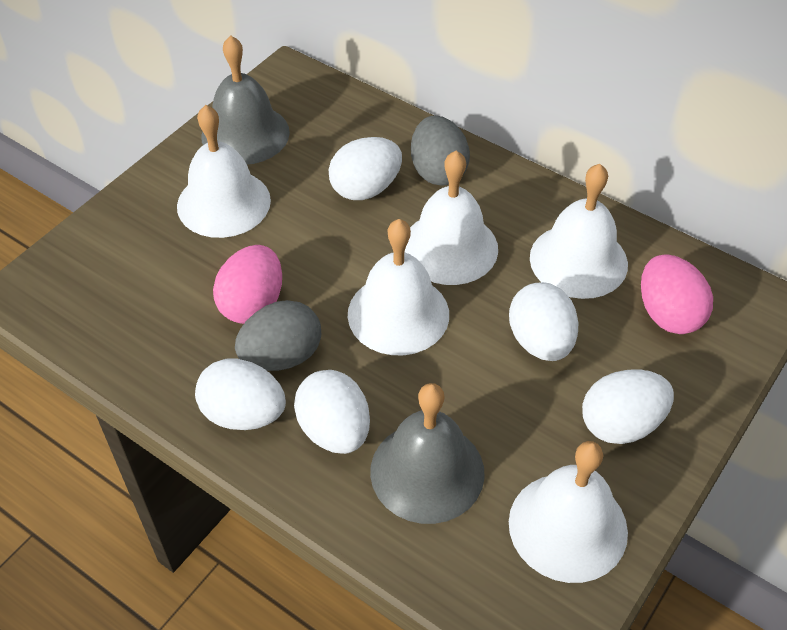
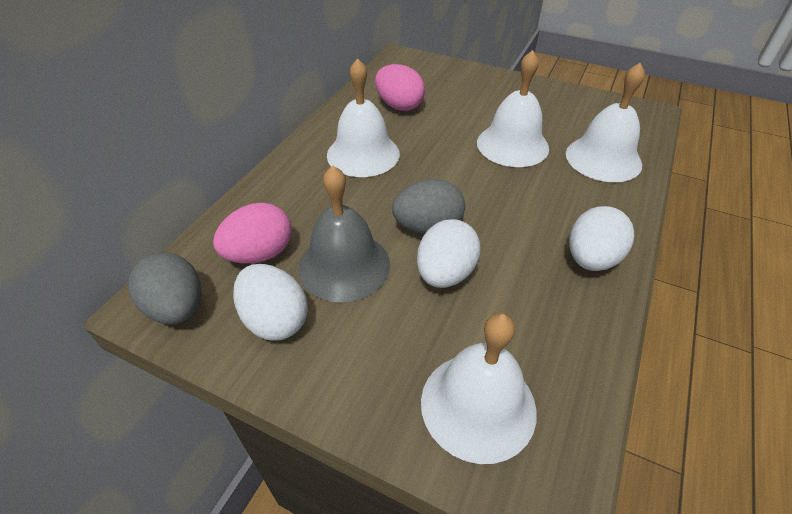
grey bell: 2 -> 1
white bell: 5 -> 4
white egg: 5 -> 3

